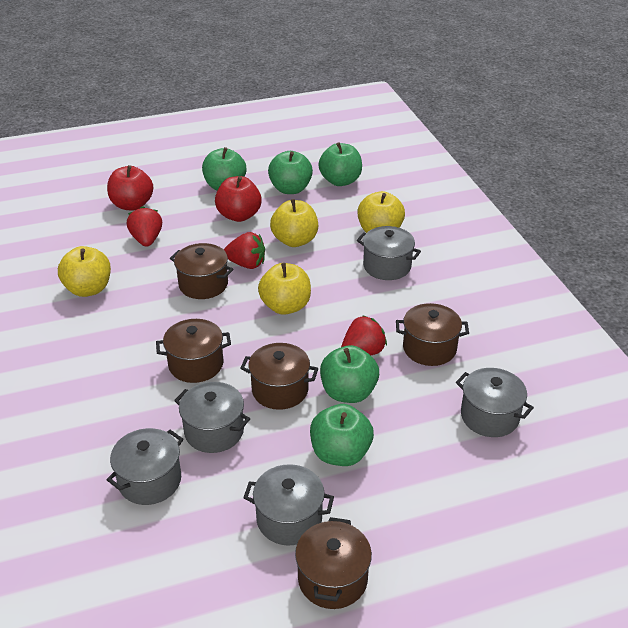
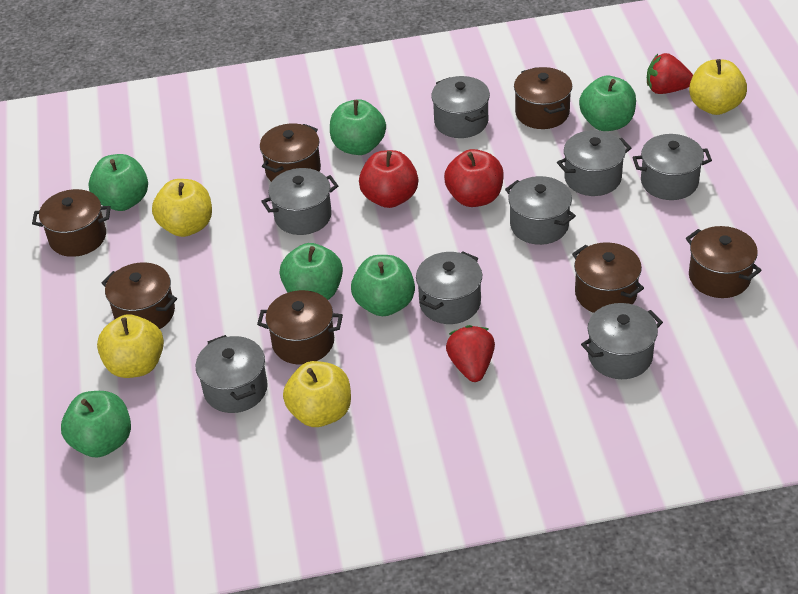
brown pot: 5 -> 7
green apple: 5 -> 6
grey pot: 5 -> 8
red strawberry: 3 -> 2

